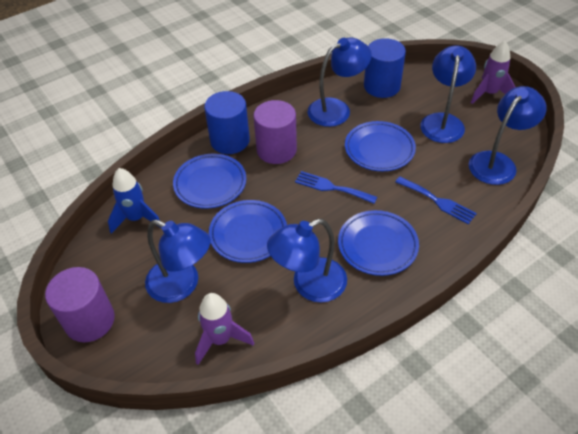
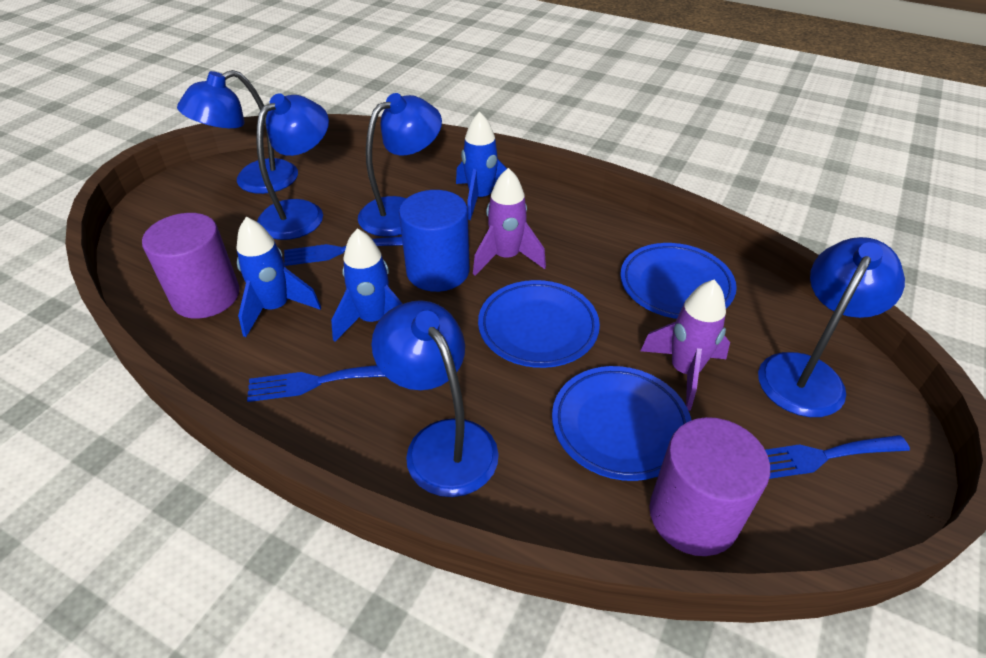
blue cylinder: 2 -> 1
blue fork: 2 -> 3
blue plate: 4 -> 3
blue rocket: 1 -> 3

